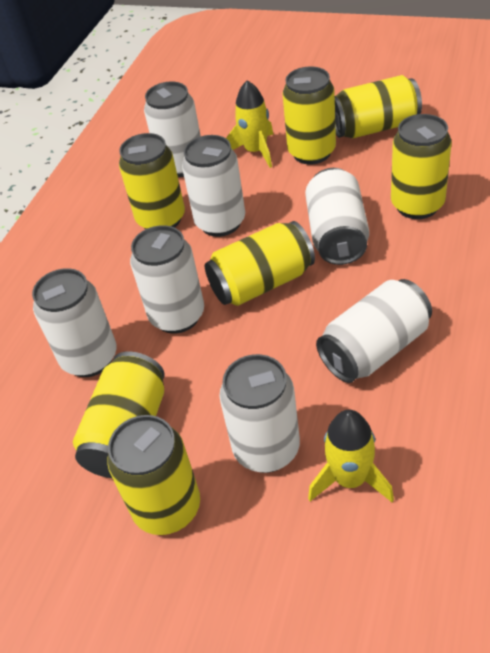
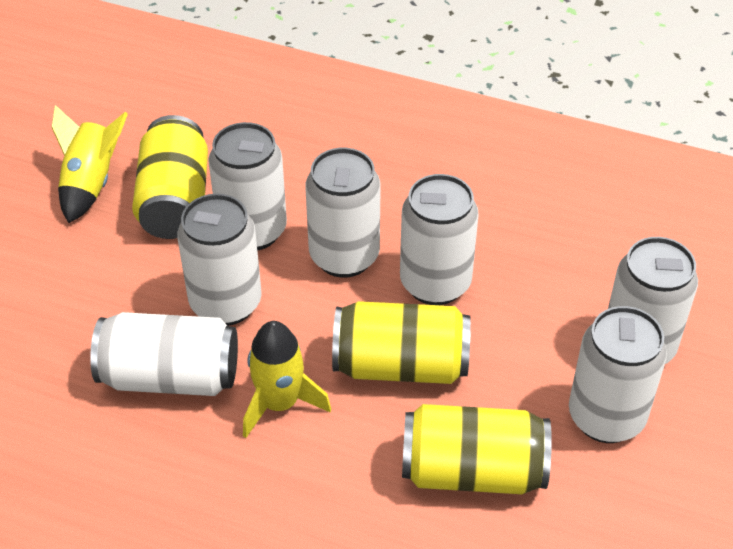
yellow can: 7 -> 3

